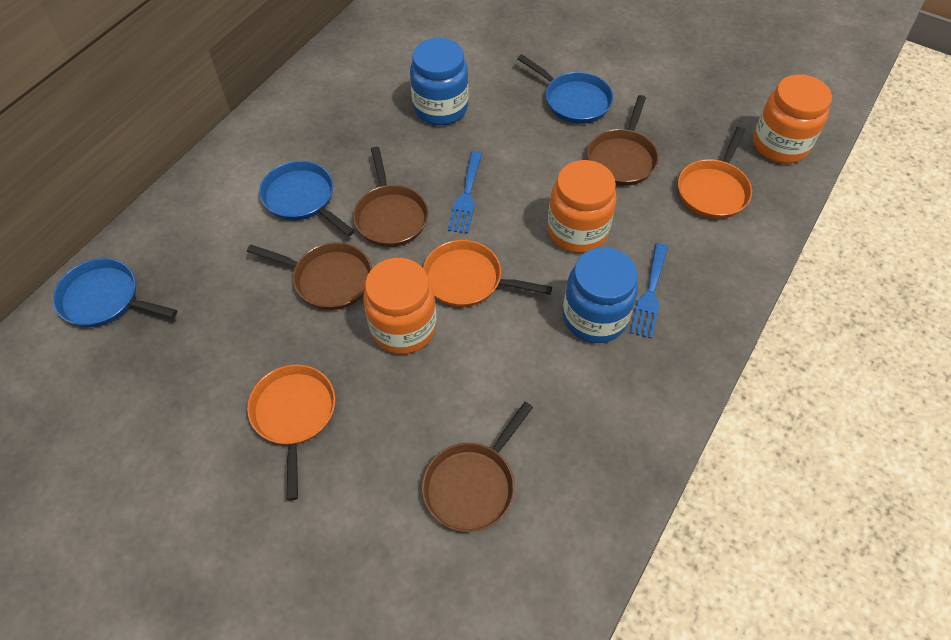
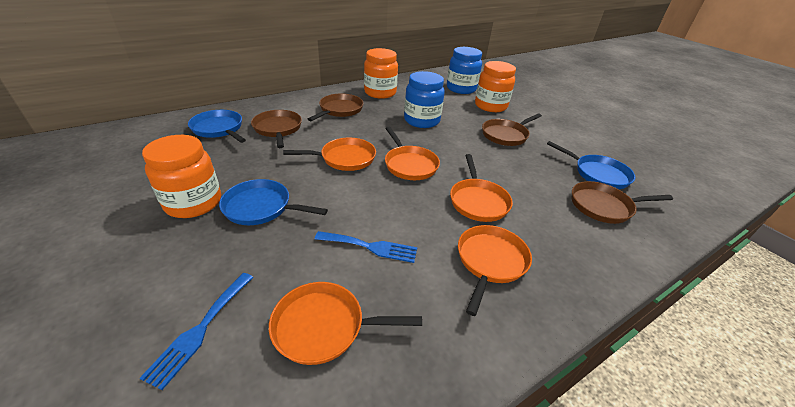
orange pan: 3 -> 5

